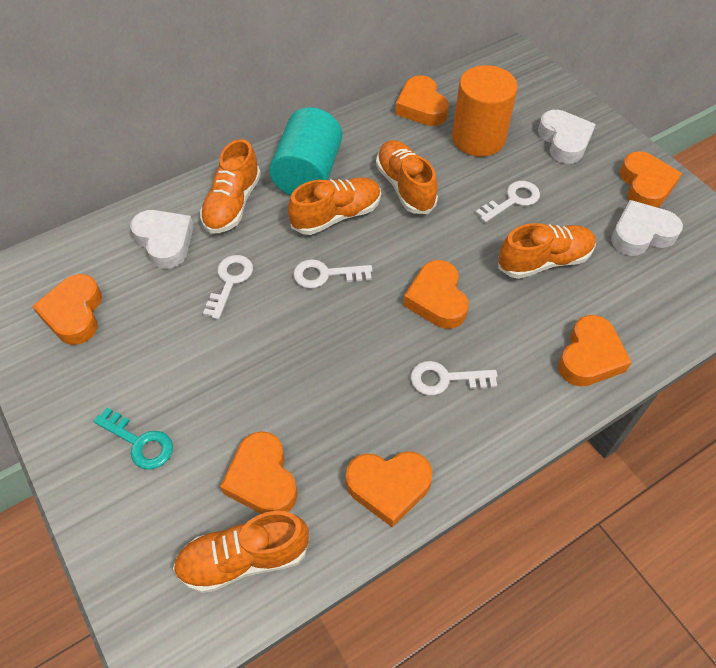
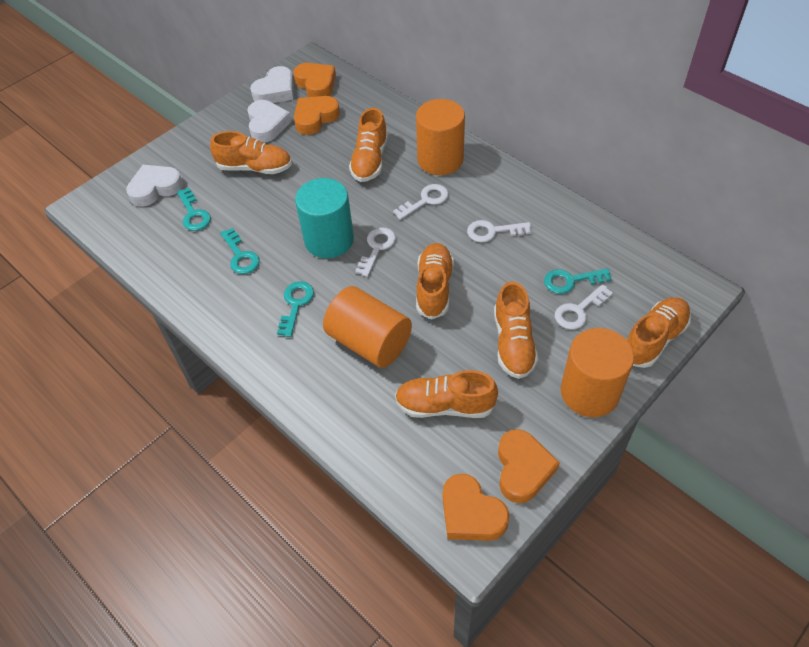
orange cylinder: 1 -> 3
orange heart: 7 -> 4
orange shoe: 5 -> 6
turquoise key: 1 -> 4

